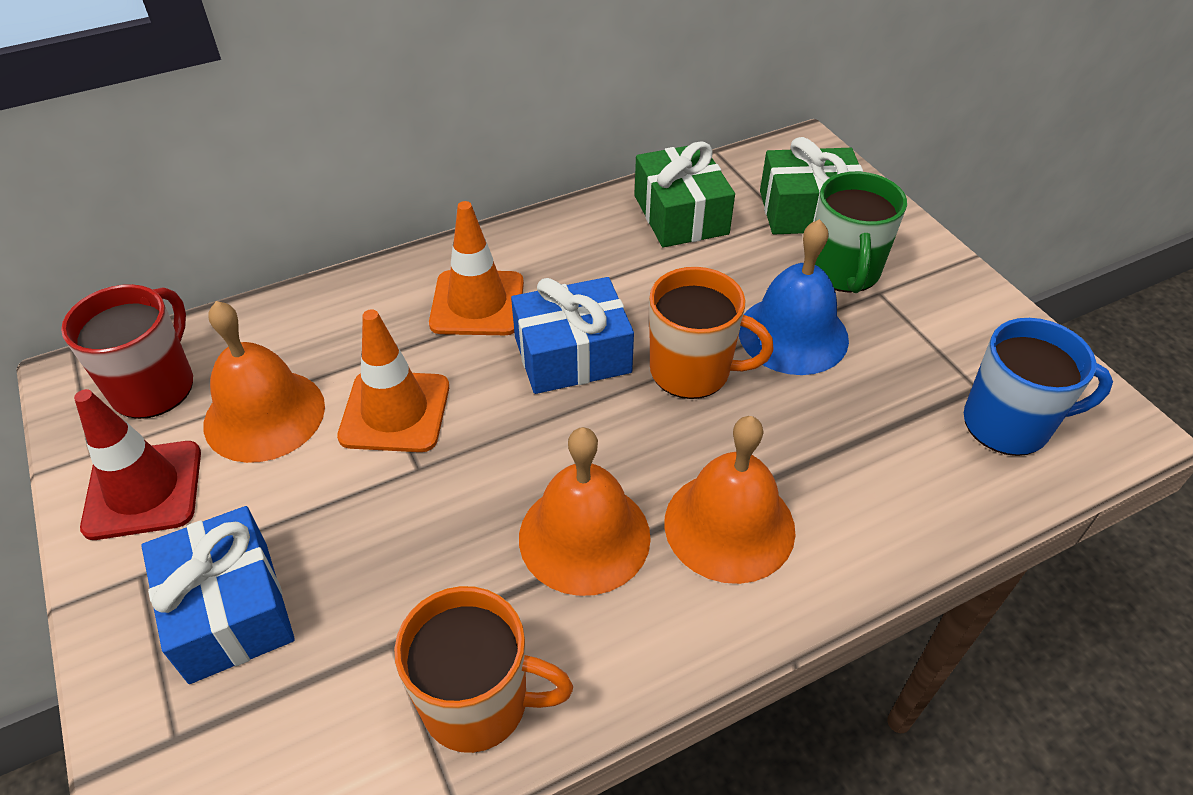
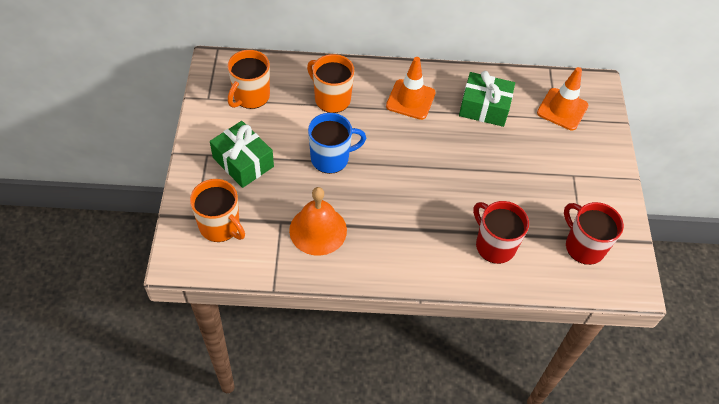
blue bell: 1 -> 0
blue gift: 2 -> 0
green mug: 1 -> 0
orange bell: 3 -> 1
orange mug: 2 -> 3
red mug: 1 -> 2
red traffic cone: 1 -> 0

